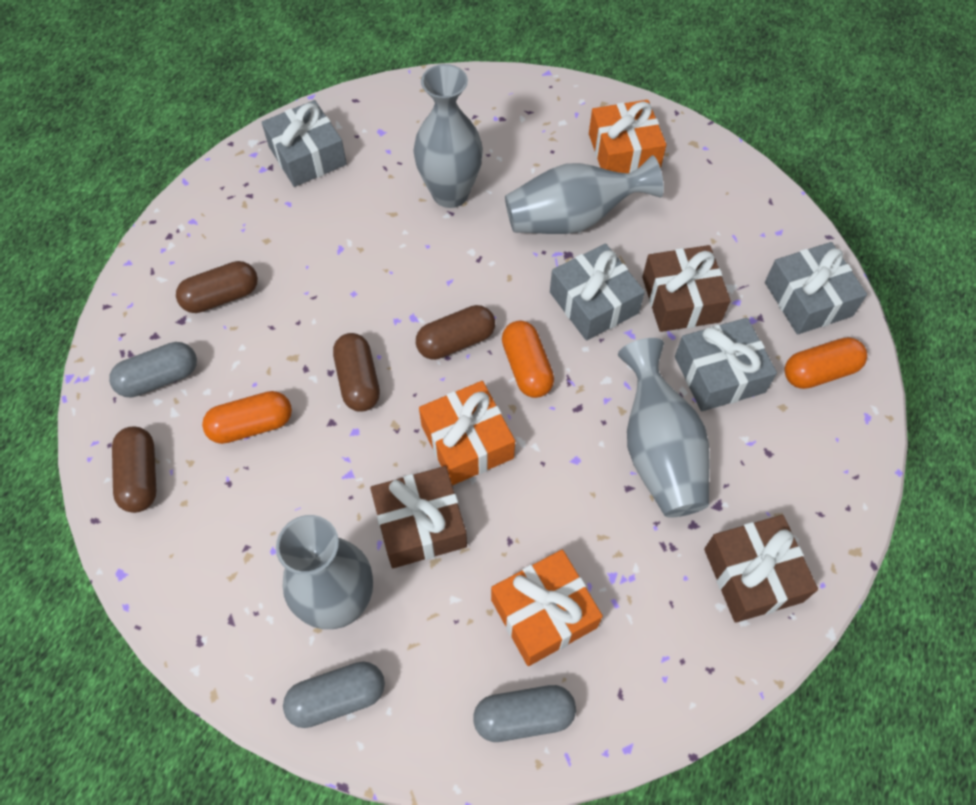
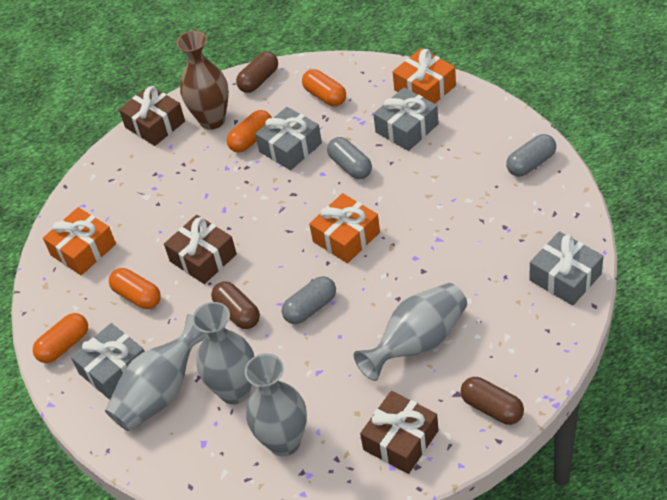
brown capsule: 4 -> 3
brown vase: 0 -> 1
orange capsule: 3 -> 4

